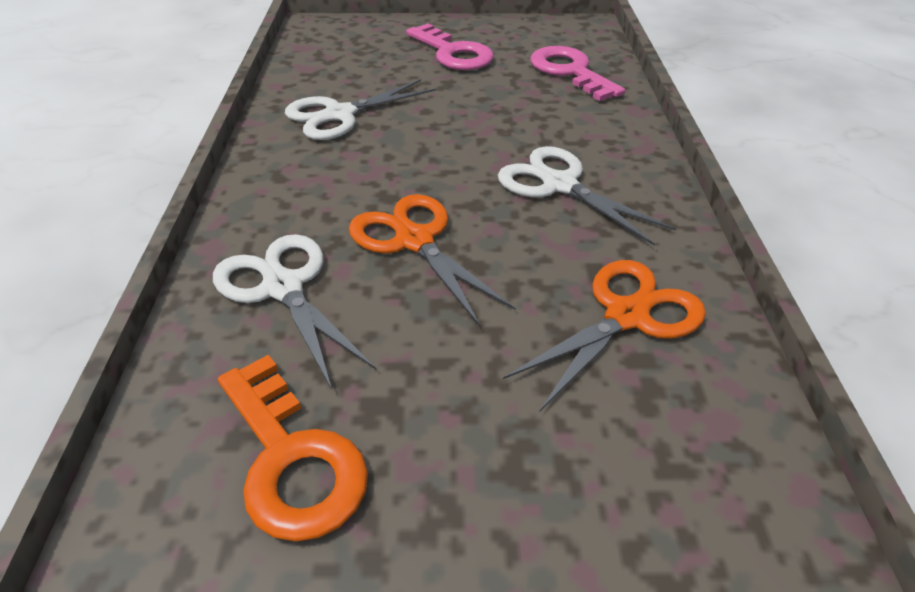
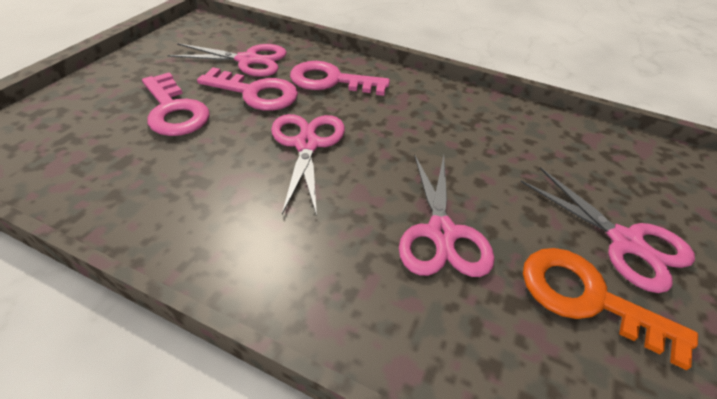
orange scissors: 2 -> 0
pink key: 2 -> 3
pink scissors: 0 -> 4
white scissors: 3 -> 0

